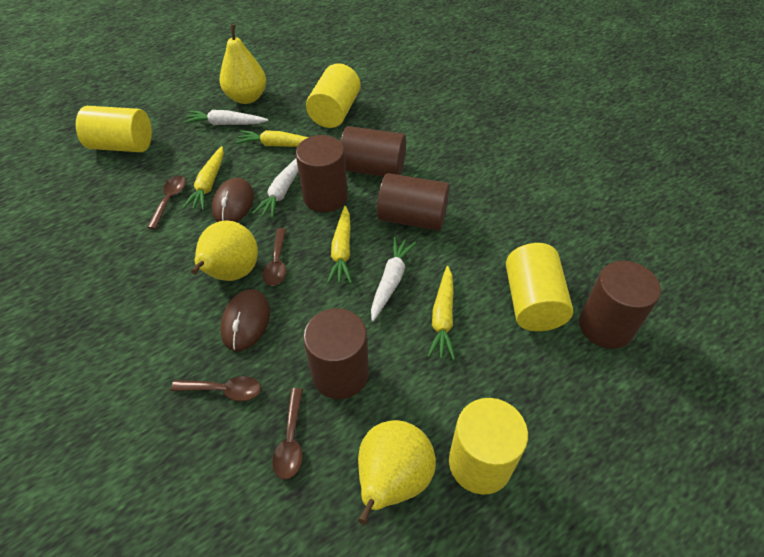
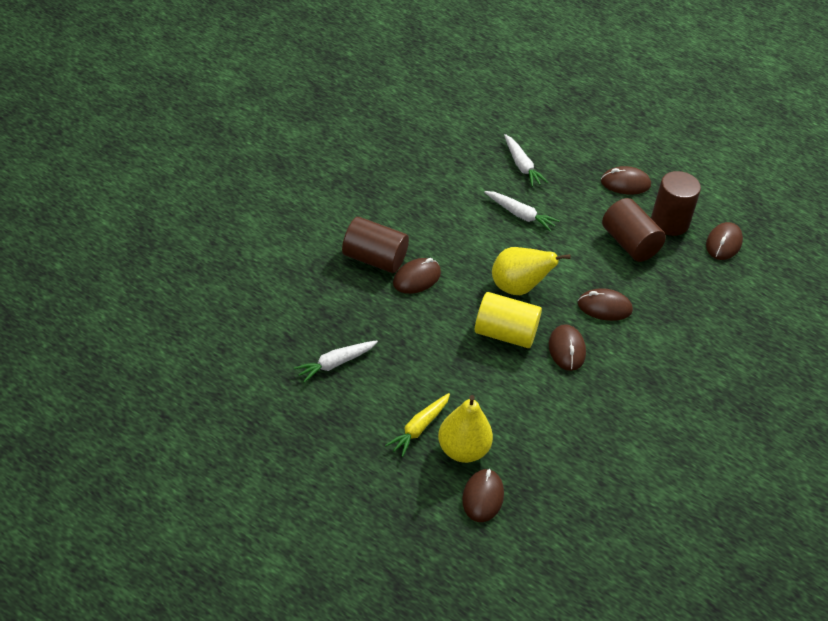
brown cylinder: 5 -> 3
brown mouse: 2 -> 6
brown spoon: 4 -> 0
yellow carrot: 4 -> 1
yellow cylinder: 4 -> 1
yellow pear: 3 -> 2

